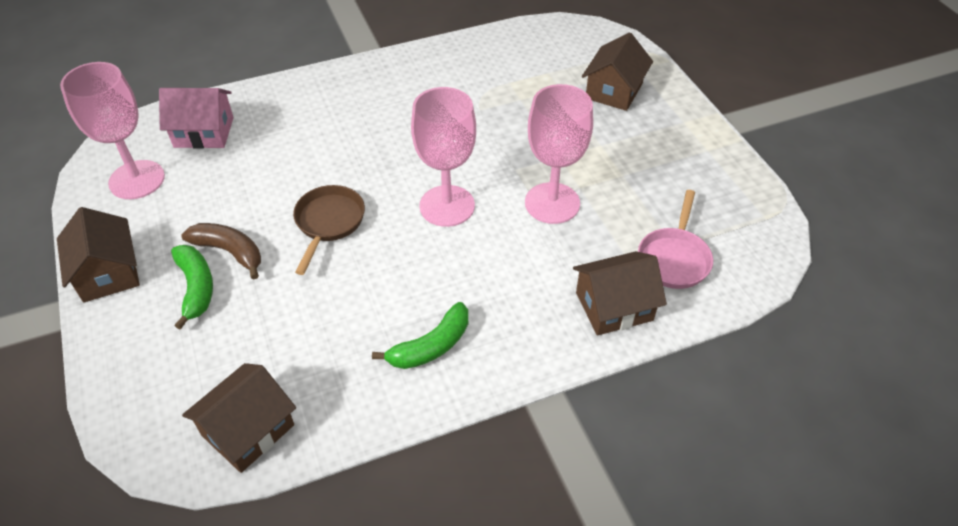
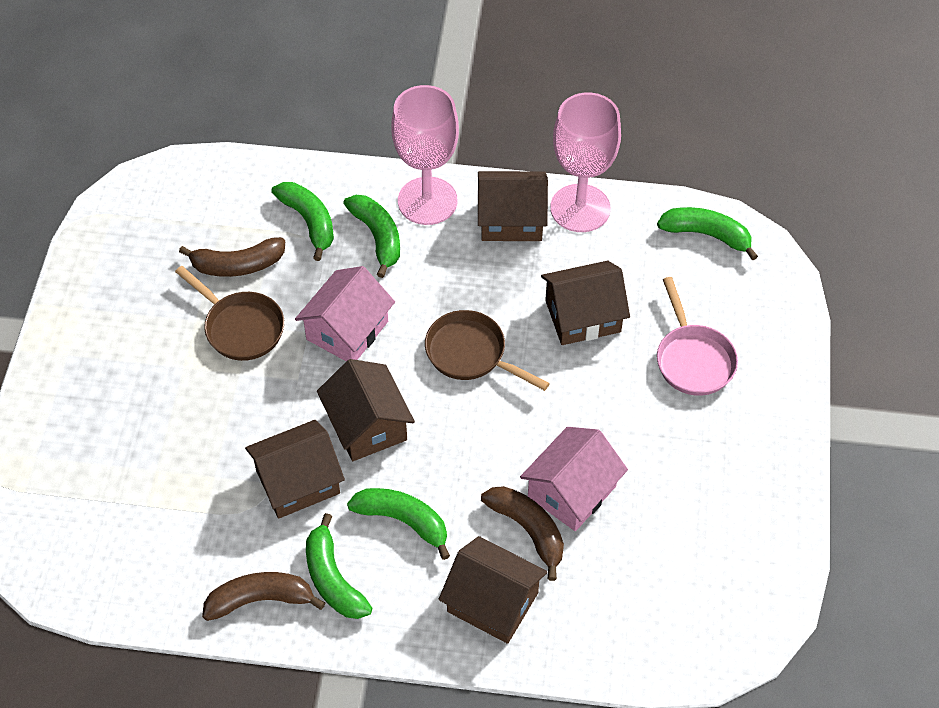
brown banana: 1 -> 3
brown house: 4 -> 5
brown pan: 1 -> 2
green banana: 2 -> 5
pink goblet: 3 -> 2
pink house: 1 -> 2

